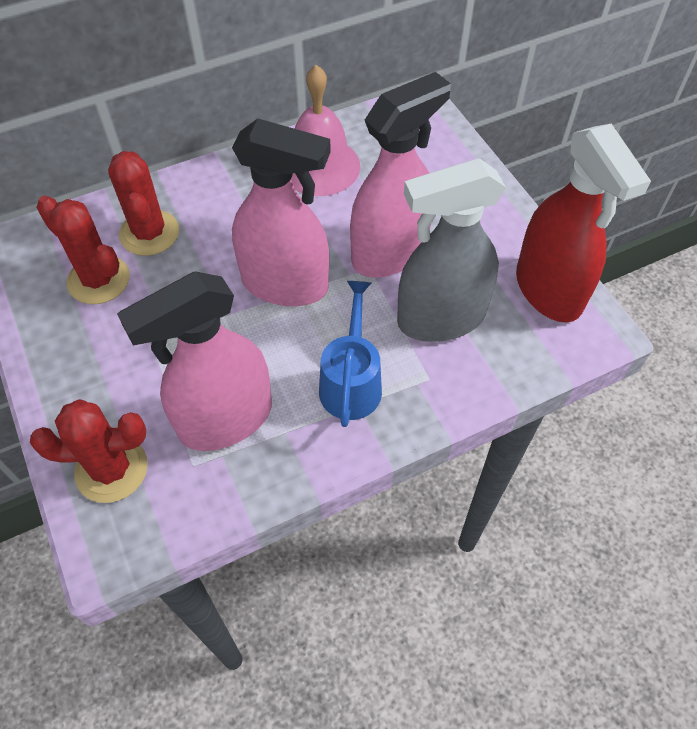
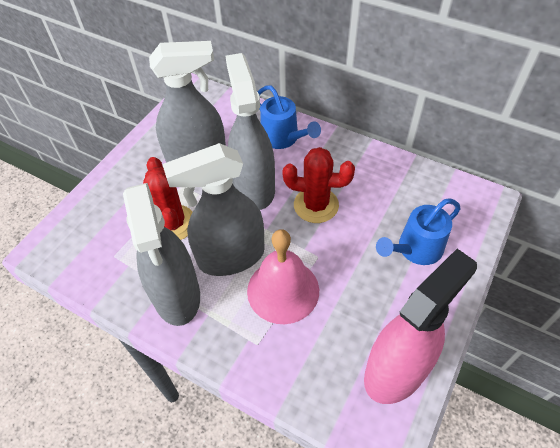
blue watering can: 1 -> 2
grey spray bottle: 1 -> 4
pink spray bottle: 3 -> 1
red cactus: 3 -> 2
red spray bottle: 1 -> 0

